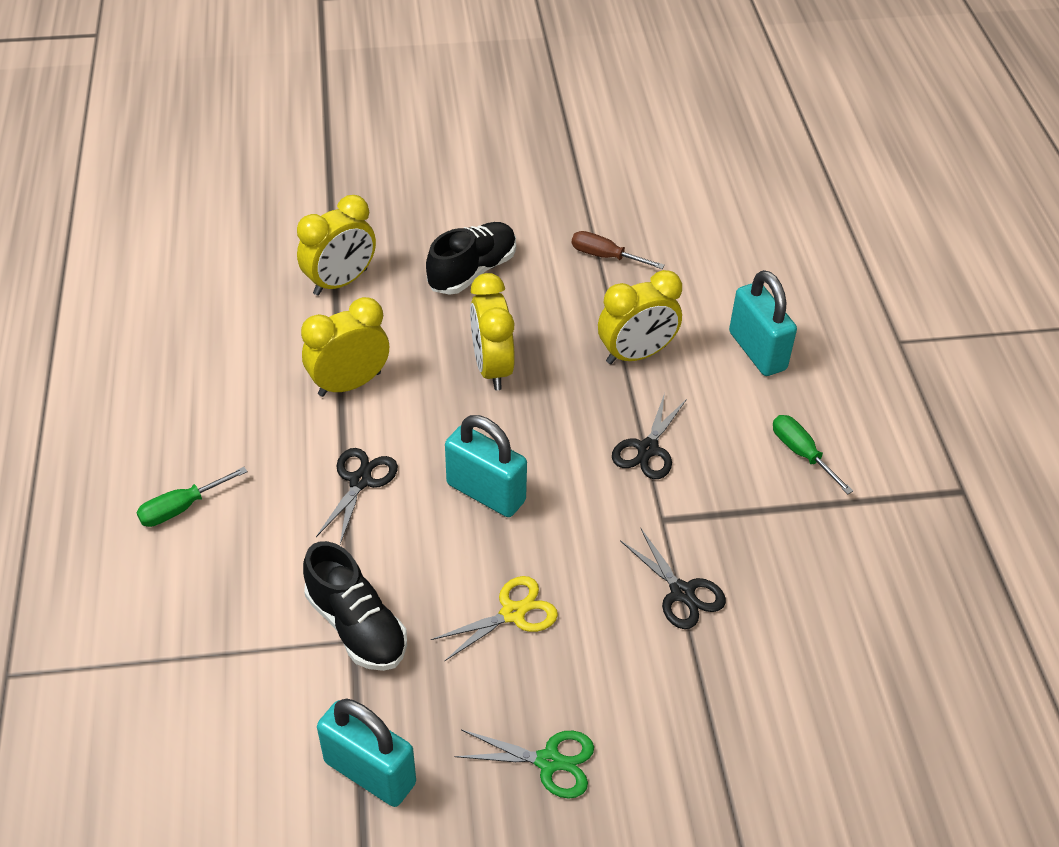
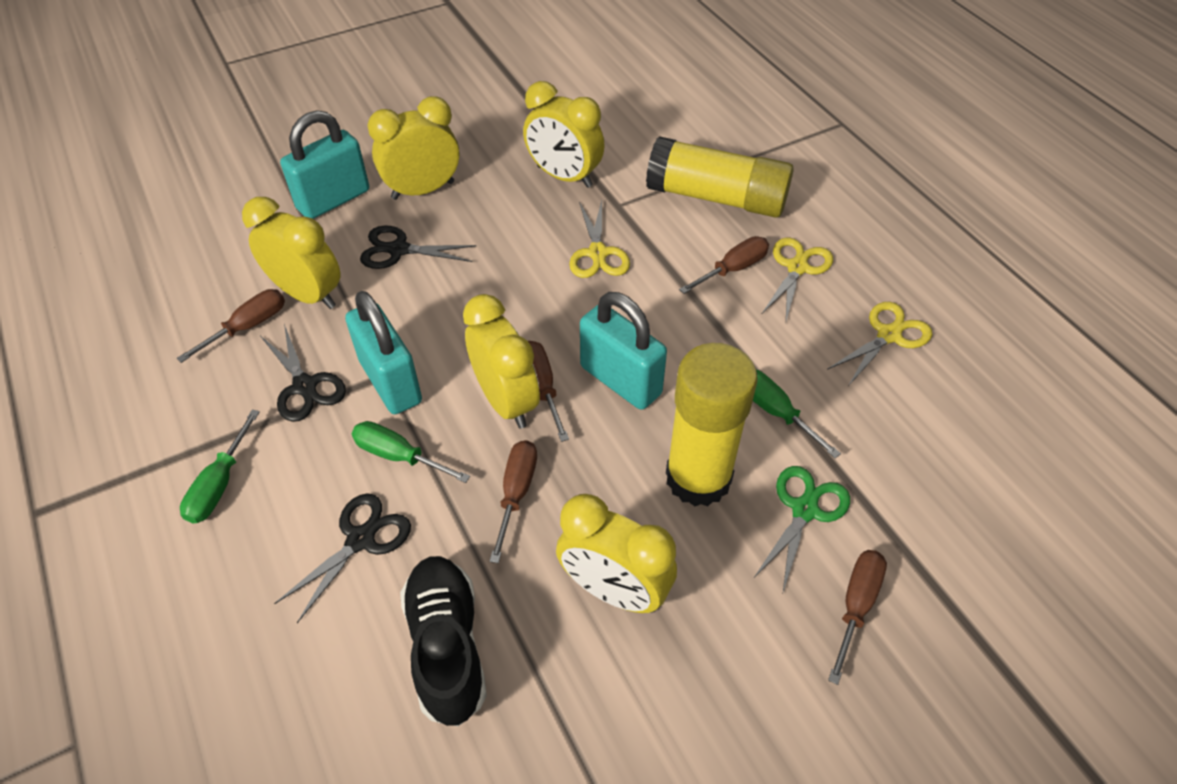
black shoe: 2 -> 1
brown screwdriver: 1 -> 5
green screwdriver: 2 -> 3
yellow clock: 4 -> 5
yellow glue stick: 0 -> 2
yellow scissors: 1 -> 3

